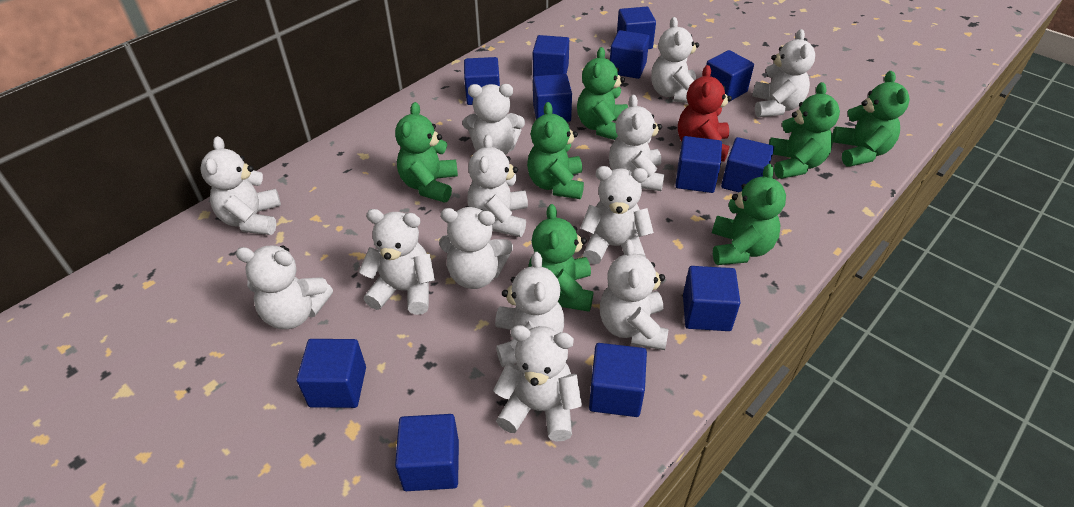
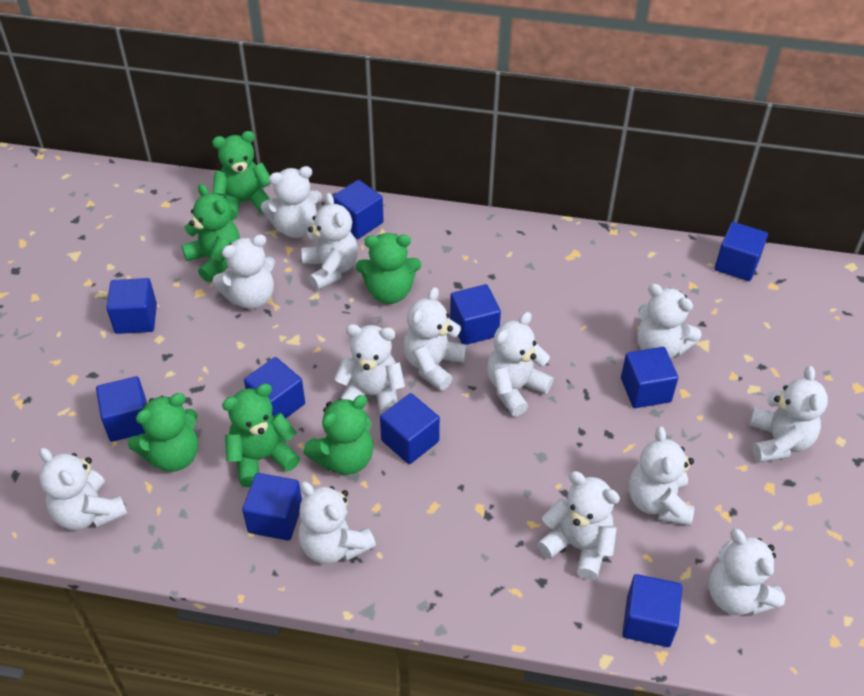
blue cube: 12 -> 10
green teddy bear: 7 -> 6
red teddy bear: 1 -> 0

